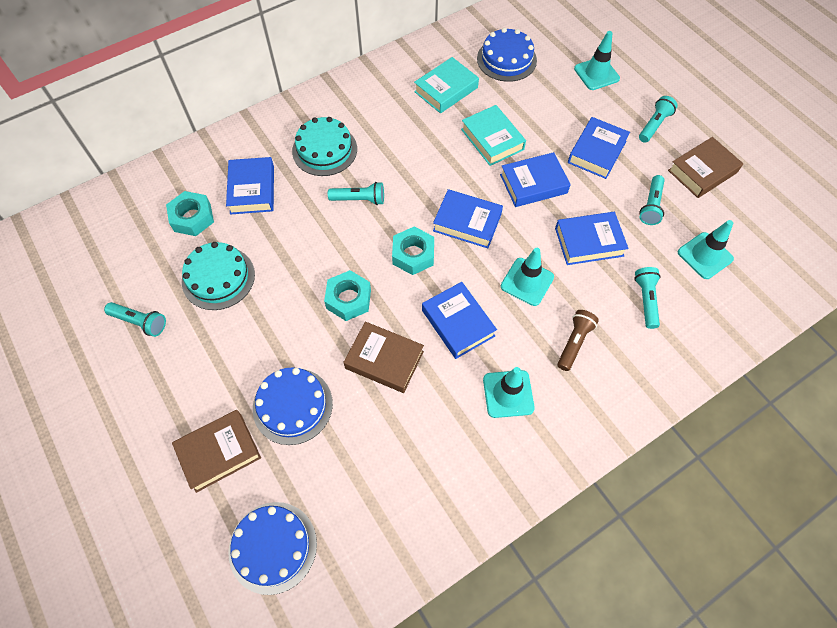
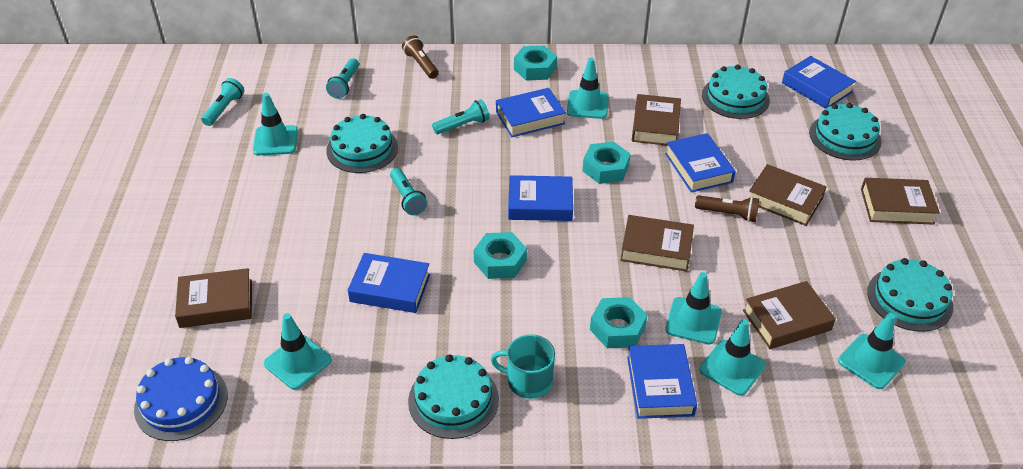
blue cake: 3 -> 1
brown book: 3 -> 6
brown flashlight: 1 -> 2
turquoise book: 2 -> 0
turquoise cake: 2 -> 5
turquoise flashlight: 5 -> 4
turquoise mug: 0 -> 1
turquoise nut: 3 -> 4
turquoise traffic cone: 4 -> 6

